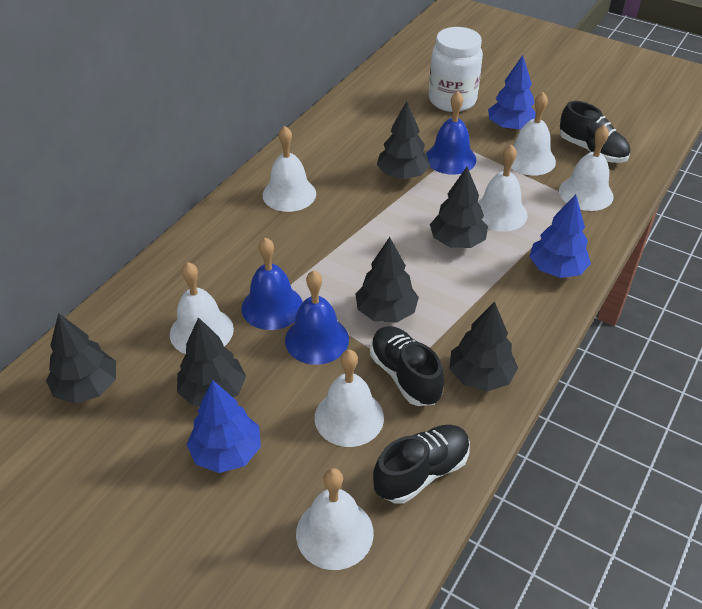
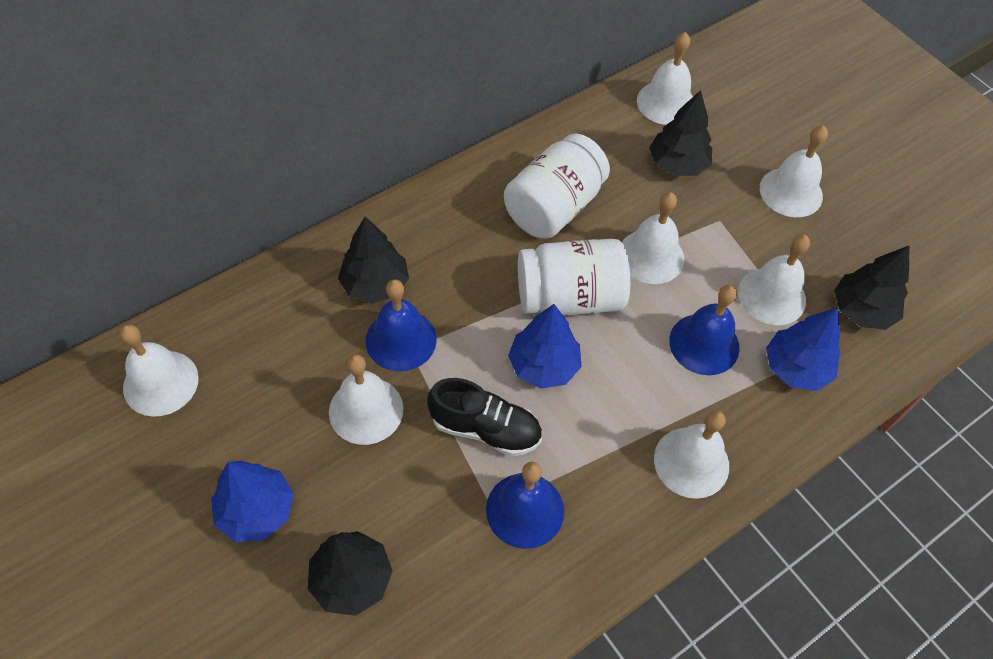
black shoe: 3 -> 1
black tree: 6 -> 4
white jar: 1 -> 2

